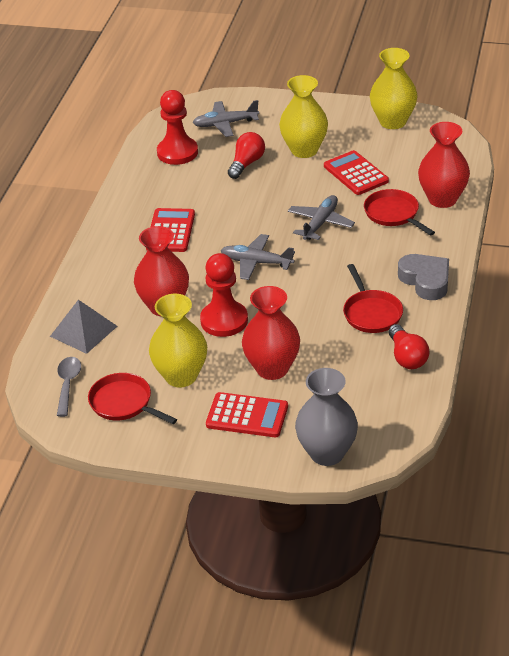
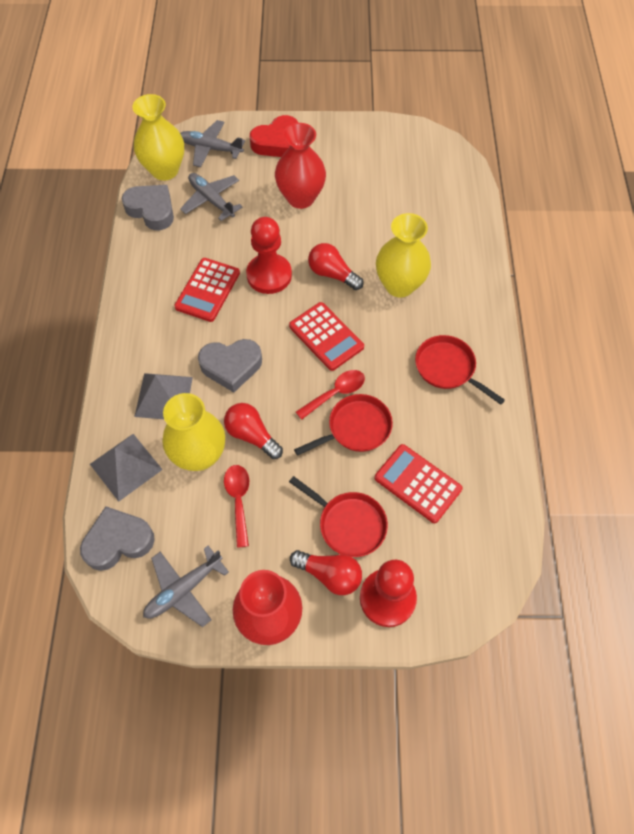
grey heart: 1 -> 3
grey pyramid: 1 -> 2
grey spoon: 1 -> 0
grey vase: 1 -> 0
red heart: 0 -> 1
red light bulb: 2 -> 3
red spoon: 0 -> 2
red vase: 3 -> 2

